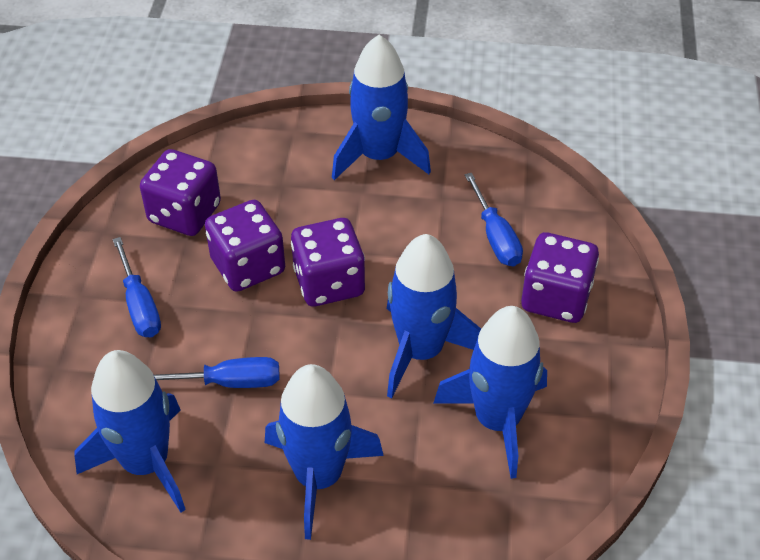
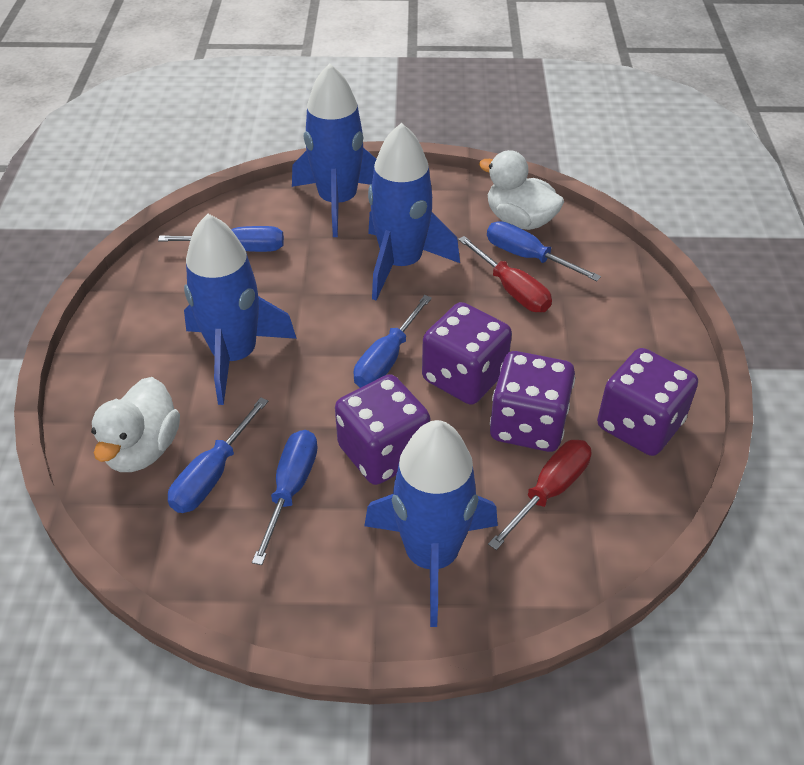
blue rocket: 5 -> 4
blue screwdriver: 3 -> 5
red screwdriver: 0 -> 2
white duck: 0 -> 2

